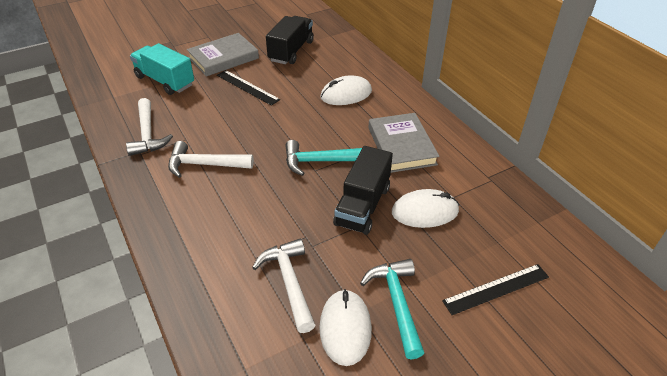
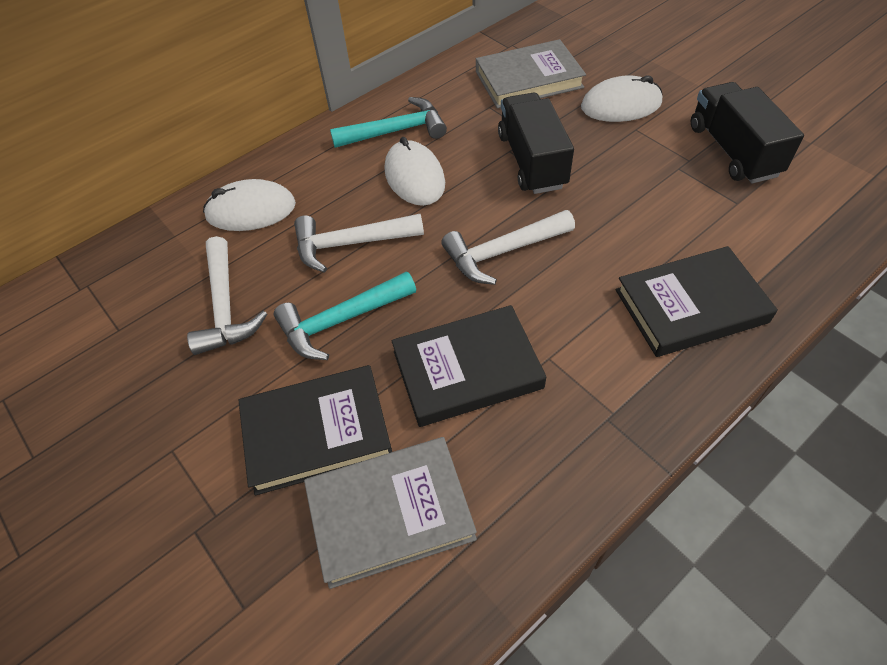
black book: 0 -> 3
black ruler: 2 -> 0
turquoise truck: 1 -> 0

